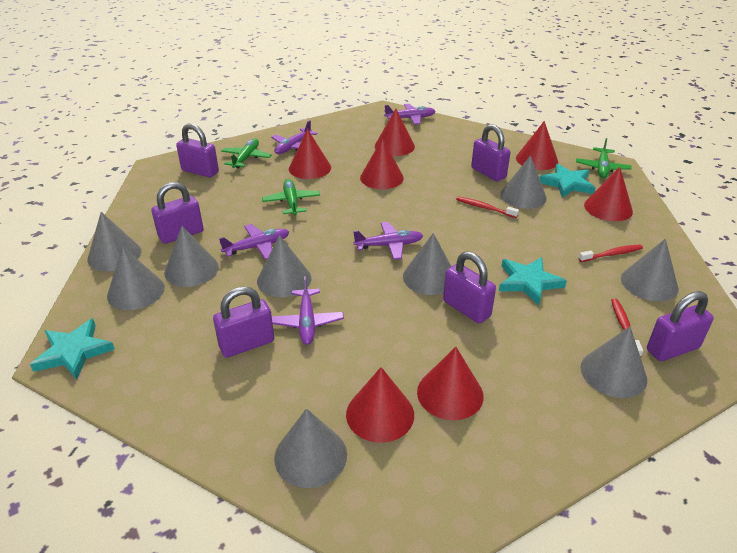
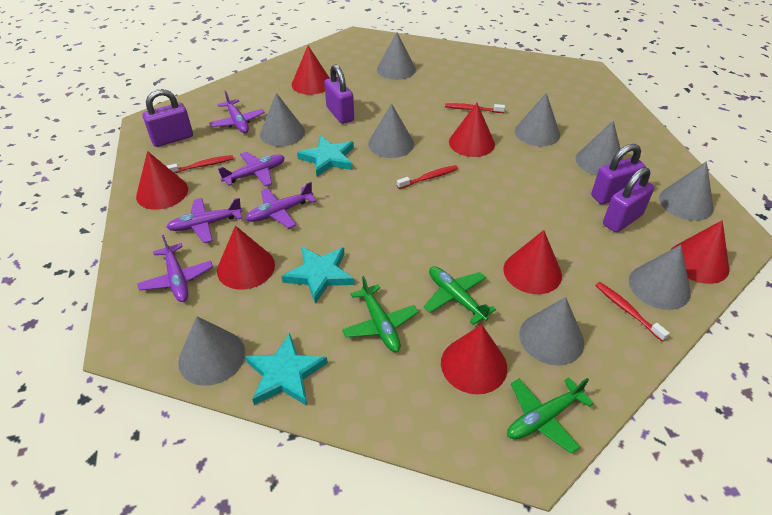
purple padlock: 6 -> 4
red toothbrush: 3 -> 4

